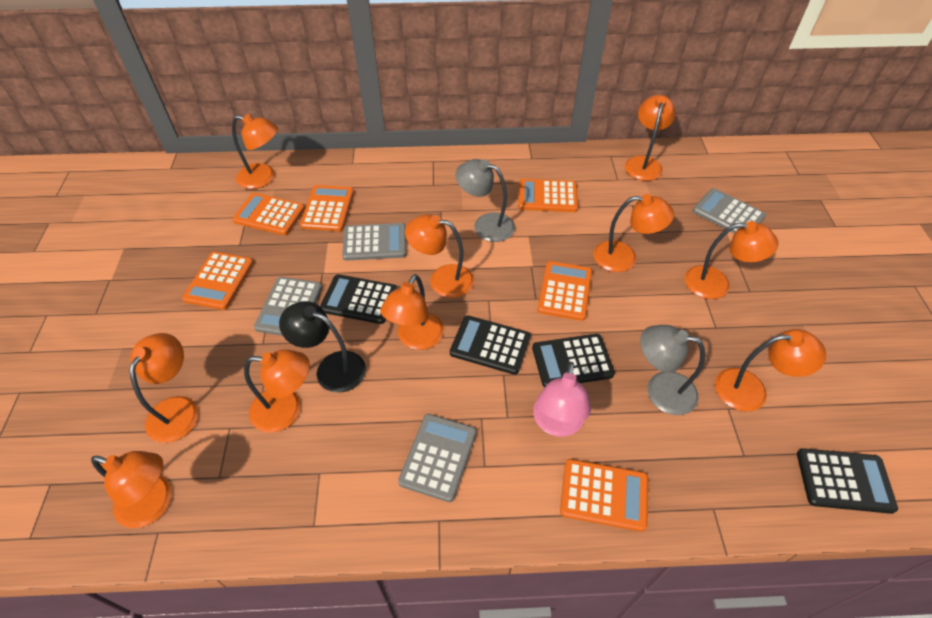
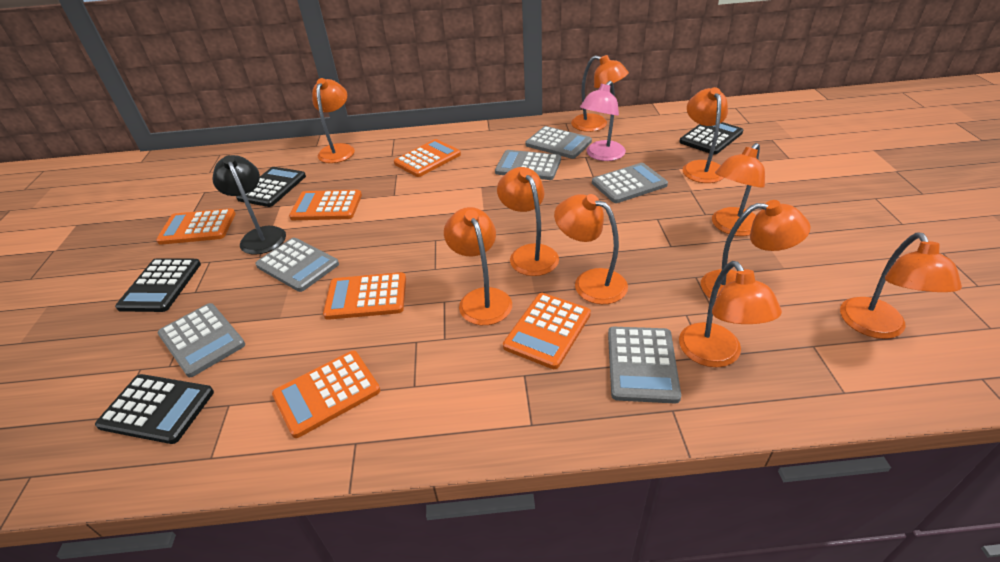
grey calculator: 4 -> 6
grey lamp: 2 -> 0

